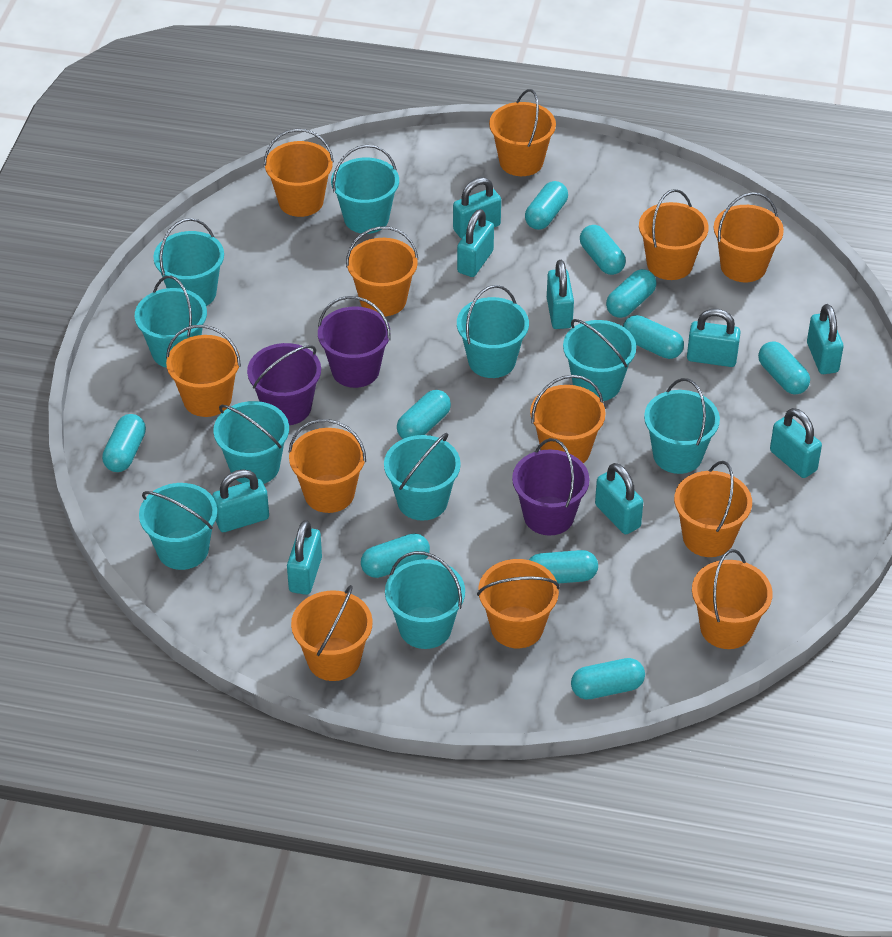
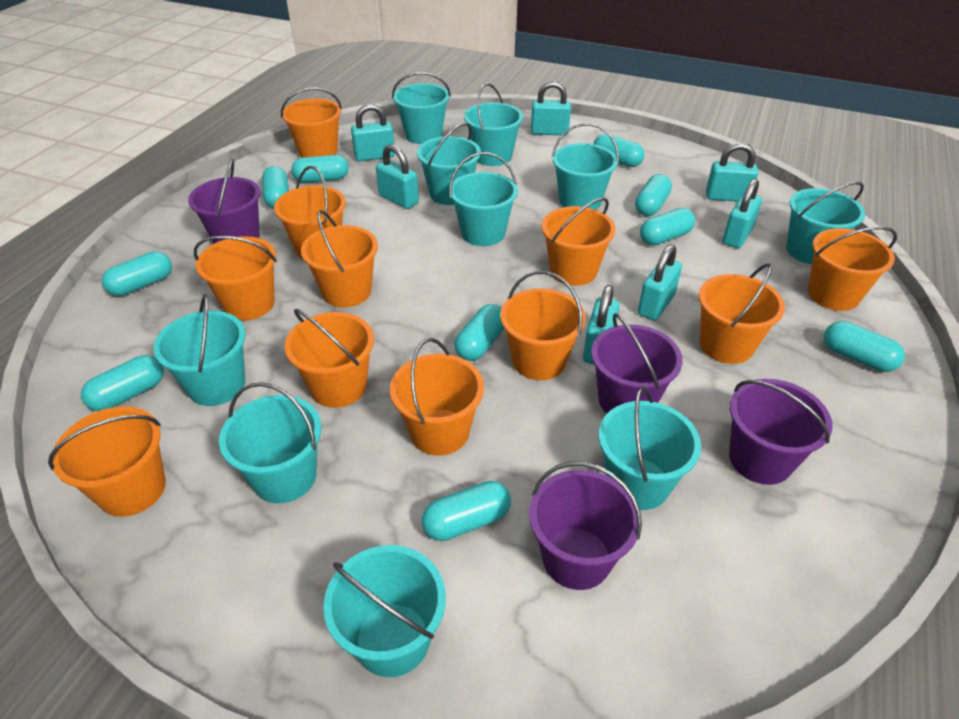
orange bucket: 12 -> 11
purple bucket: 3 -> 4
turquoise padlock: 9 -> 7

